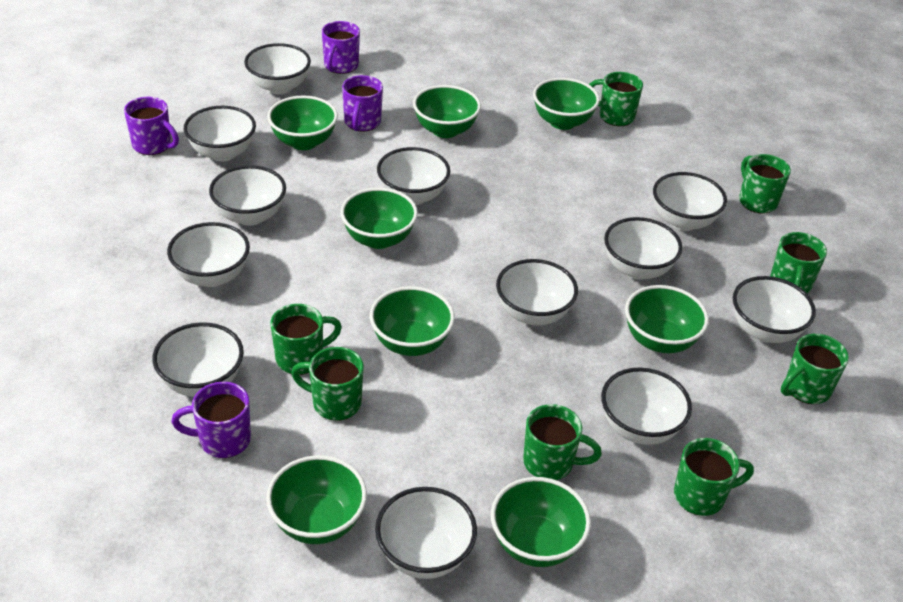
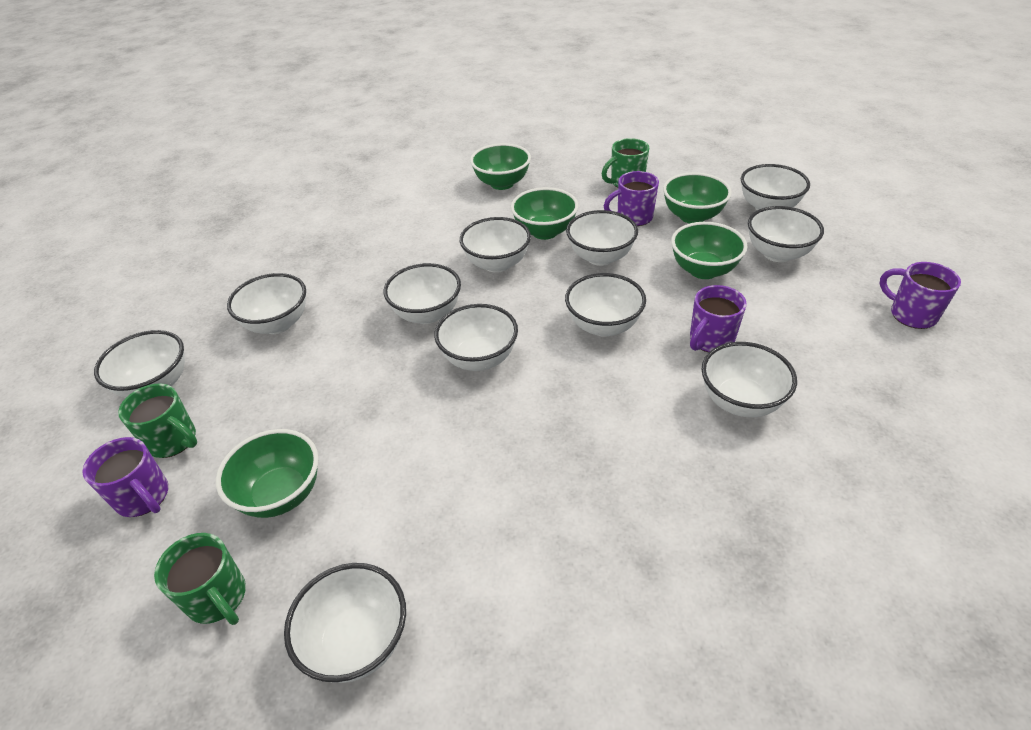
green bowl: 8 -> 5
green mug: 8 -> 3
white bowl: 12 -> 11

